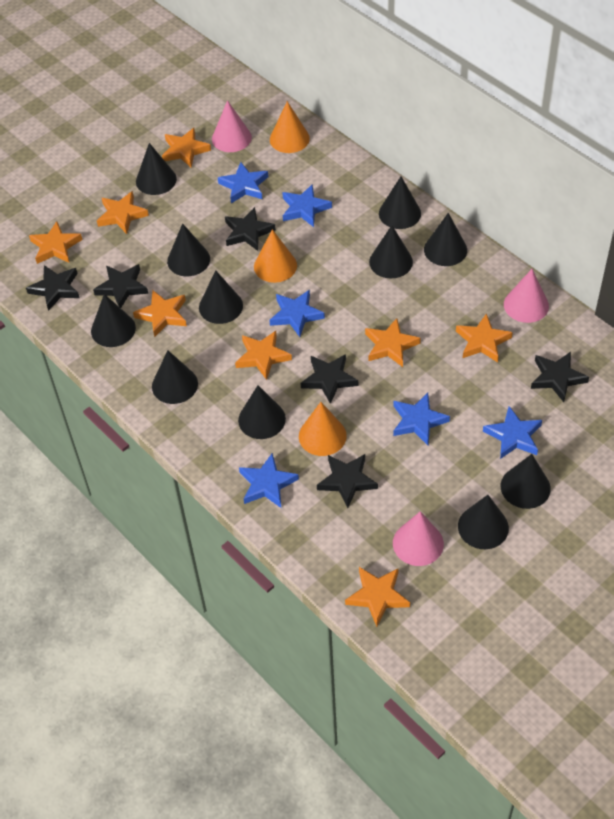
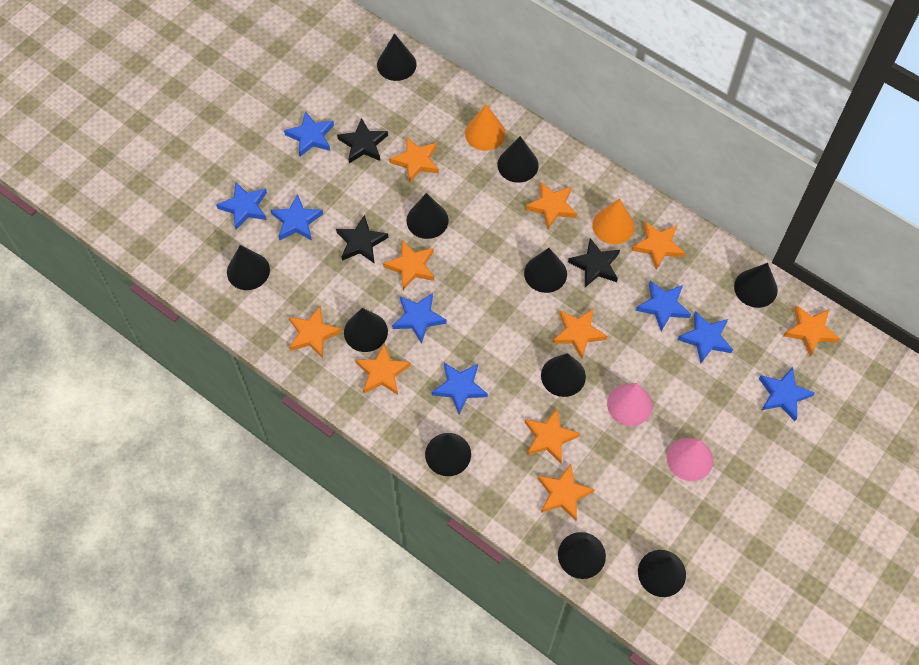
black star: 6 -> 3
blue star: 6 -> 8
orange cone: 3 -> 2
orange star: 8 -> 10
pink cone: 3 -> 2

